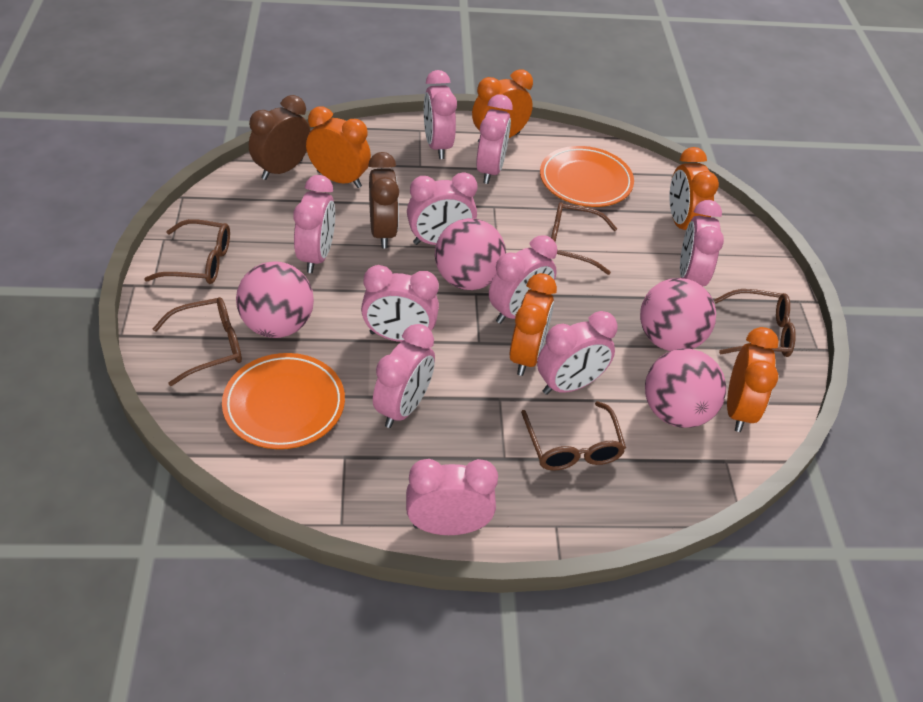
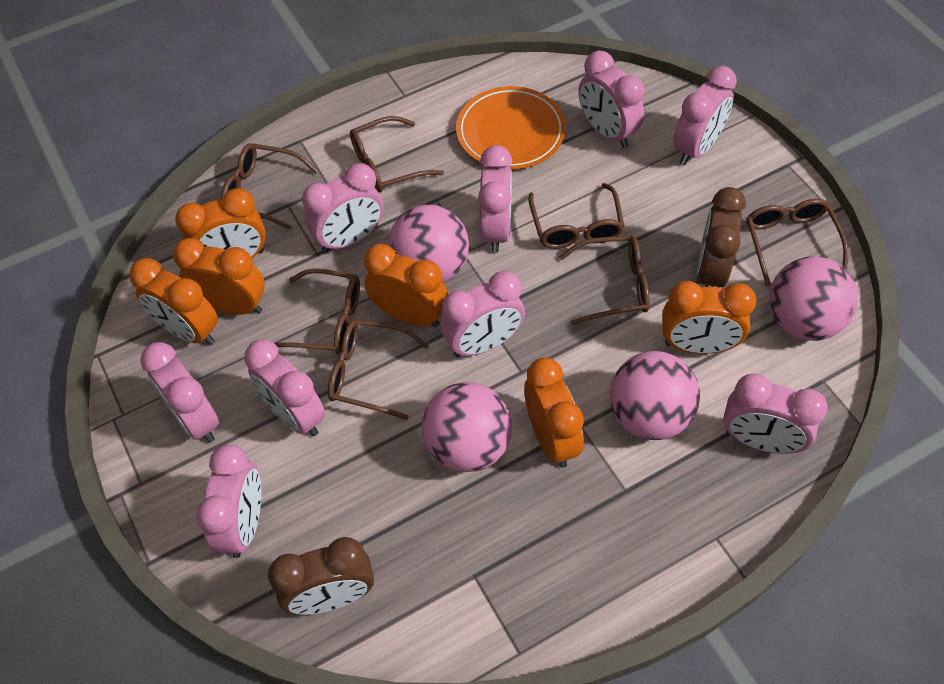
brown glasses: 5 -> 7
orange clock: 5 -> 6
orange plate: 2 -> 1
pink clock: 10 -> 9

